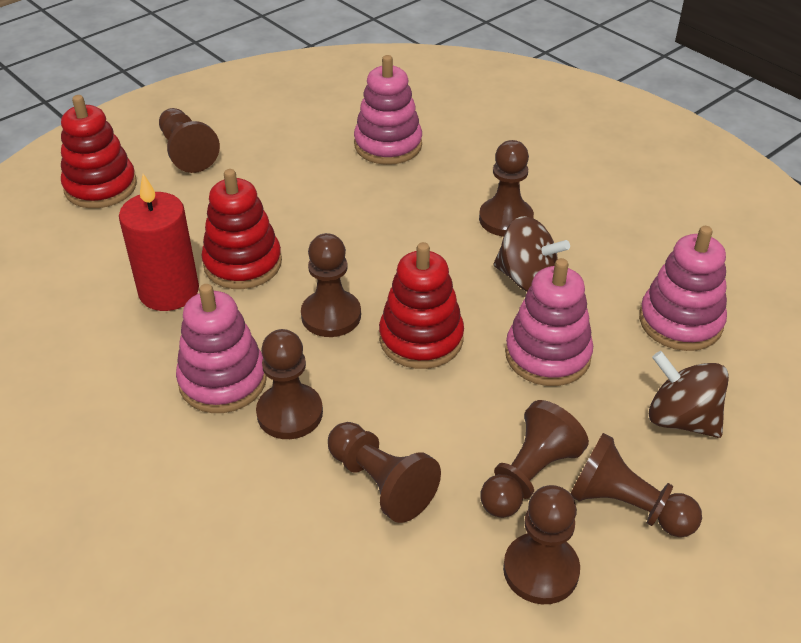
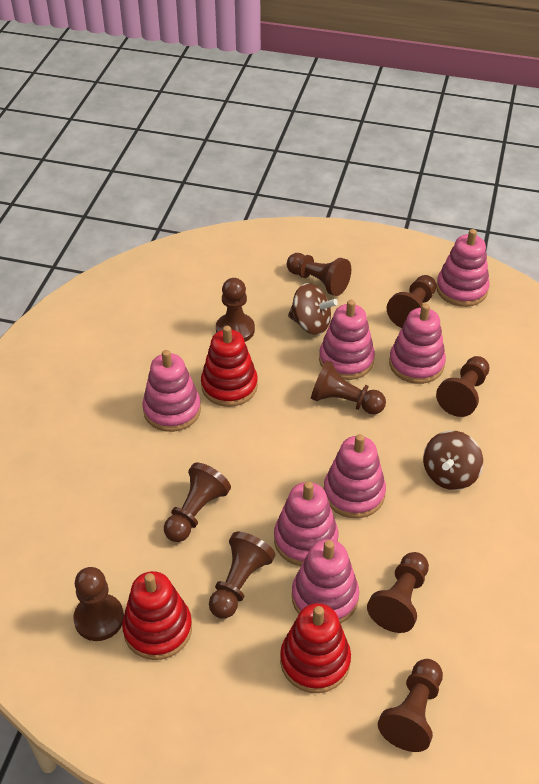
brown pawn: 8 -> 10
pink stacking toy: 4 -> 7
red candle: 1 -> 0

